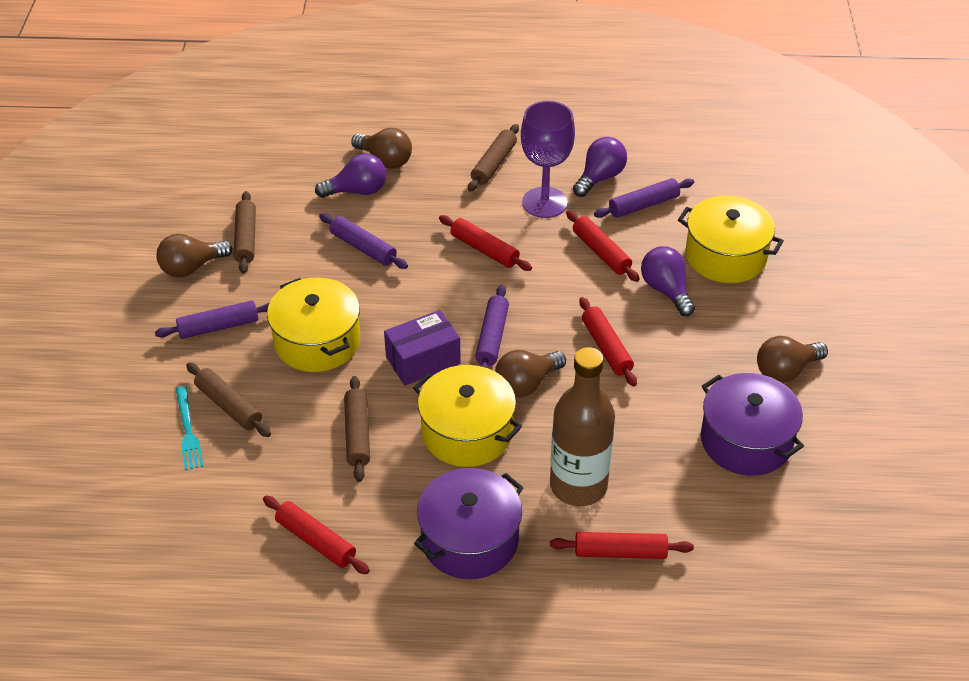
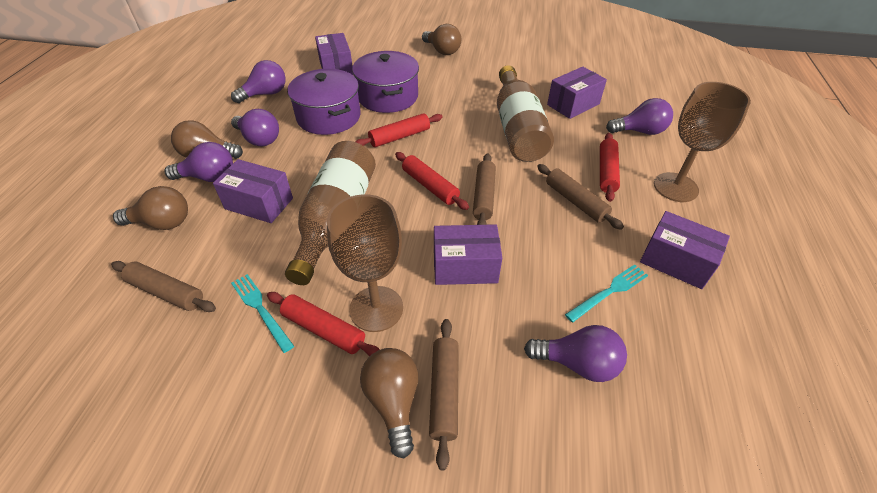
brown bottle: 1 -> 2
brown goblet: 0 -> 2
purple box: 1 -> 5
purple goblet: 1 -> 0
purple light bulb: 3 -> 5
purple rolling pin: 4 -> 0
red rolling pin: 5 -> 4
turquoise fork: 1 -> 2
yellow pot: 3 -> 0

